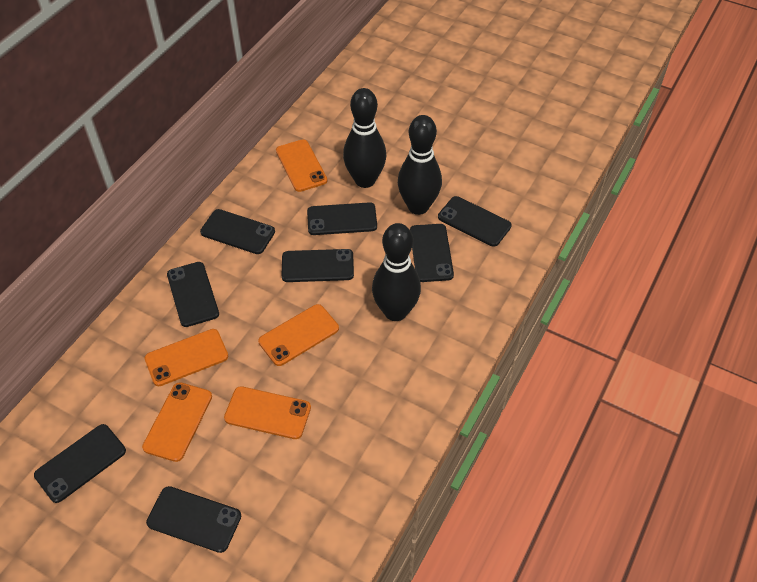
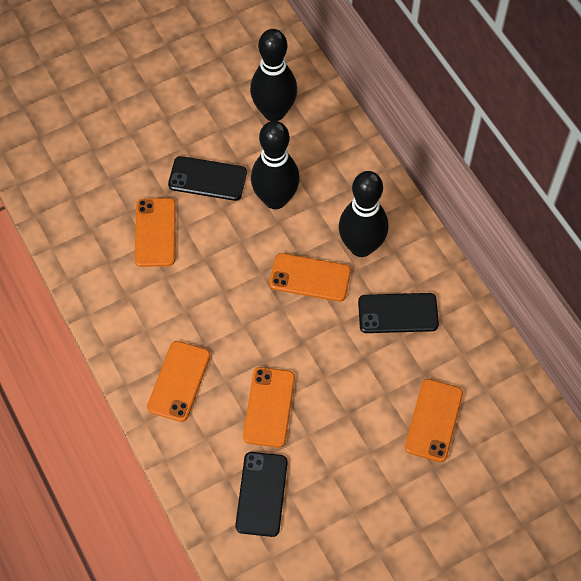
black phone: 8 -> 3

